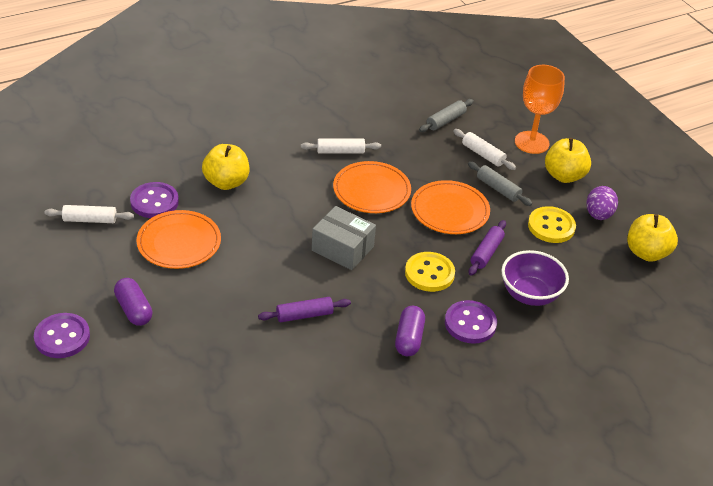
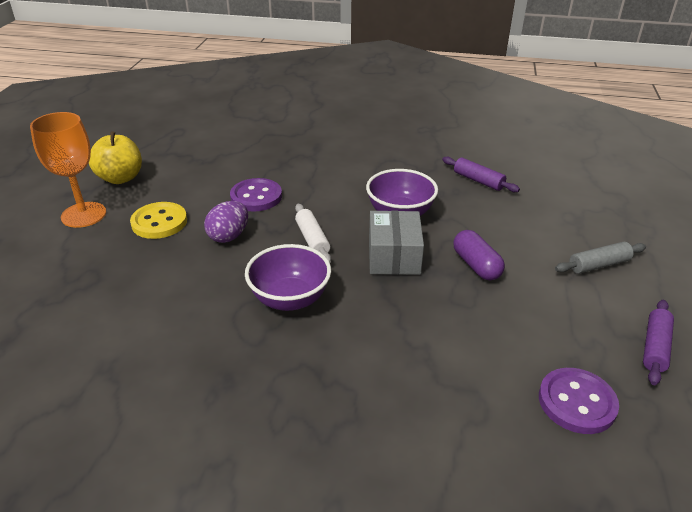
grey rolling pin: 2 -> 1
orange plate: 3 -> 0
purple bowl: 1 -> 2
purple button: 3 -> 2
purple capsule: 2 -> 1
white rolling pin: 3 -> 1
yellow apple: 3 -> 1
yellow button: 2 -> 1

